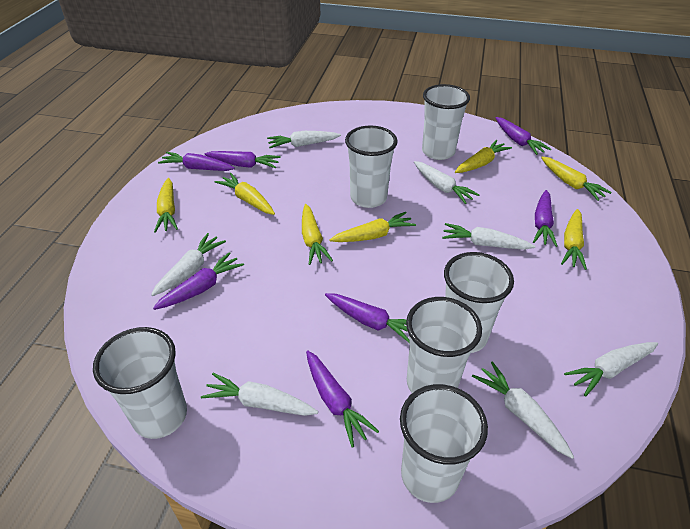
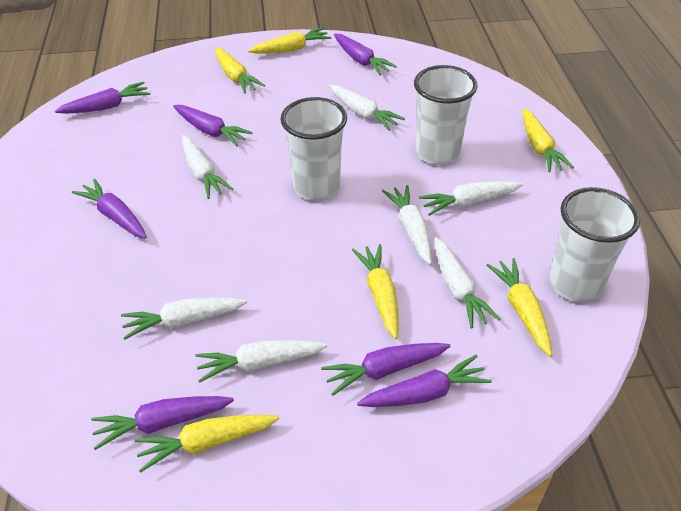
white cup: 6 -> 3
yellow carrot: 7 -> 6

